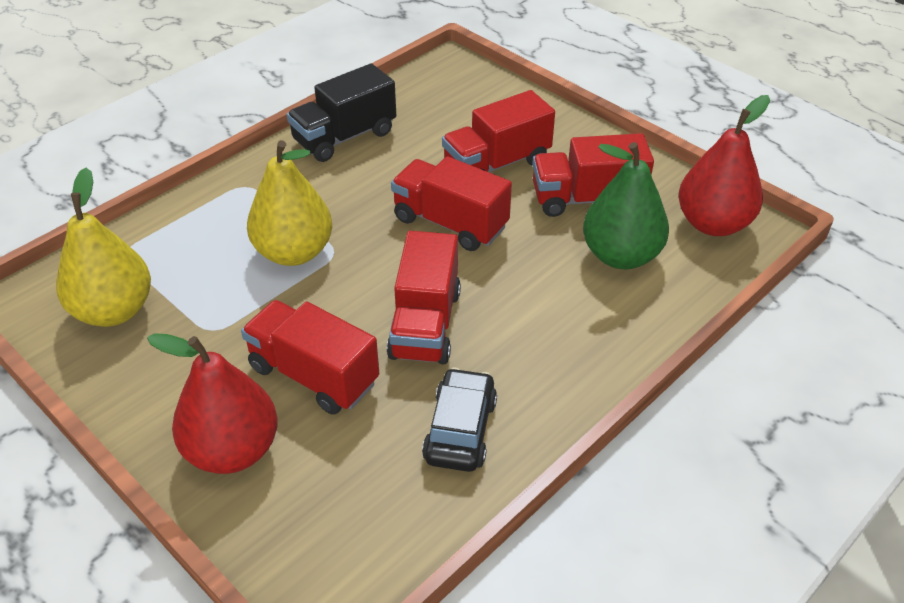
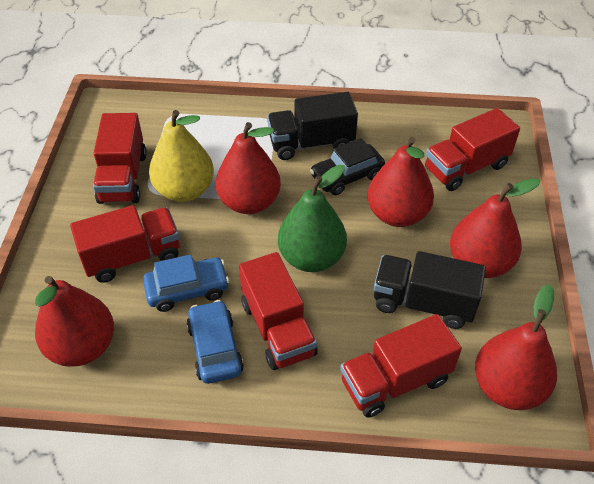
black truck: 1 -> 2
blue car: 0 -> 2
red pear: 2 -> 5
yellow pear: 2 -> 1

